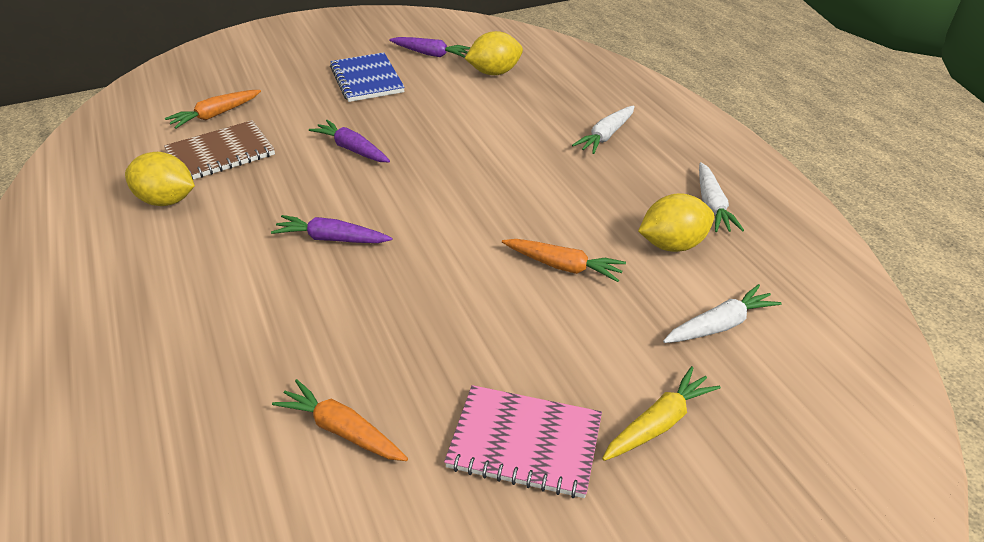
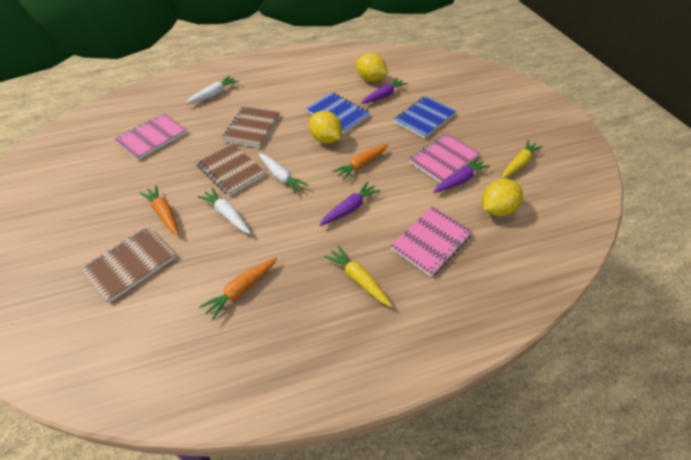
blue notebook: 1 -> 2
brown notebook: 1 -> 3
pink notebook: 1 -> 3
yellow carrot: 1 -> 2

